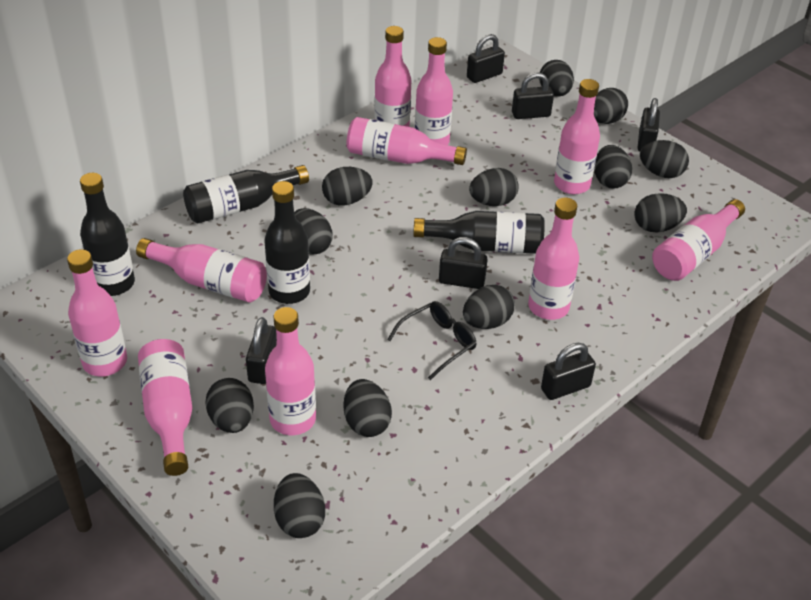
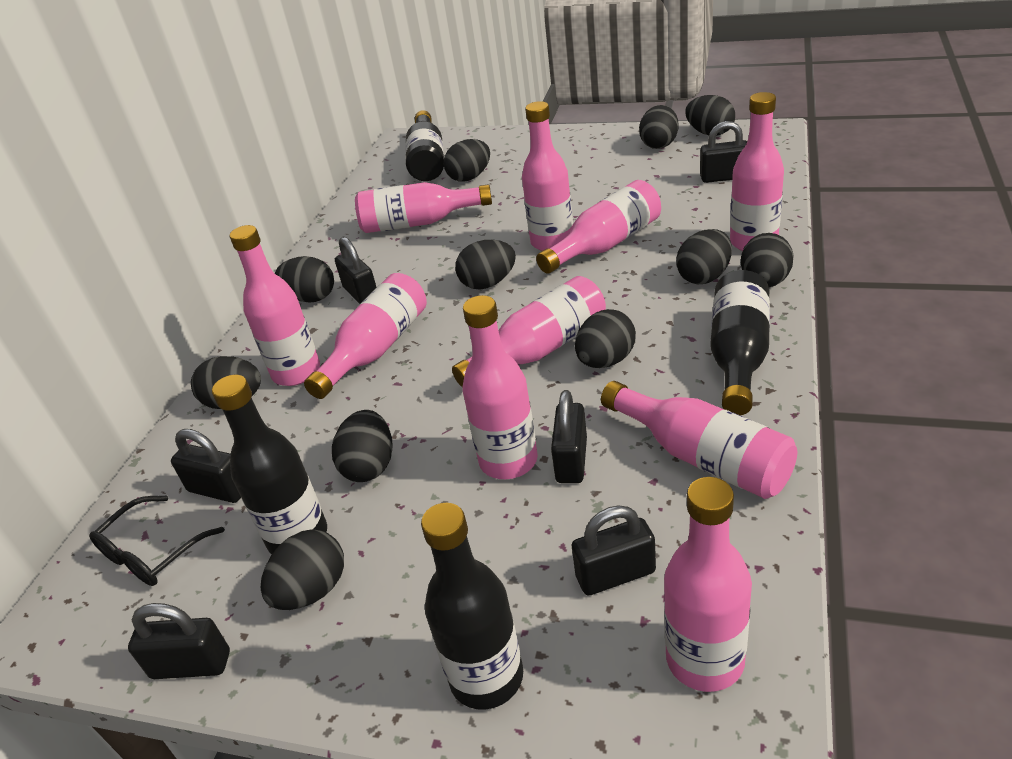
black egg: 12 -> 11

